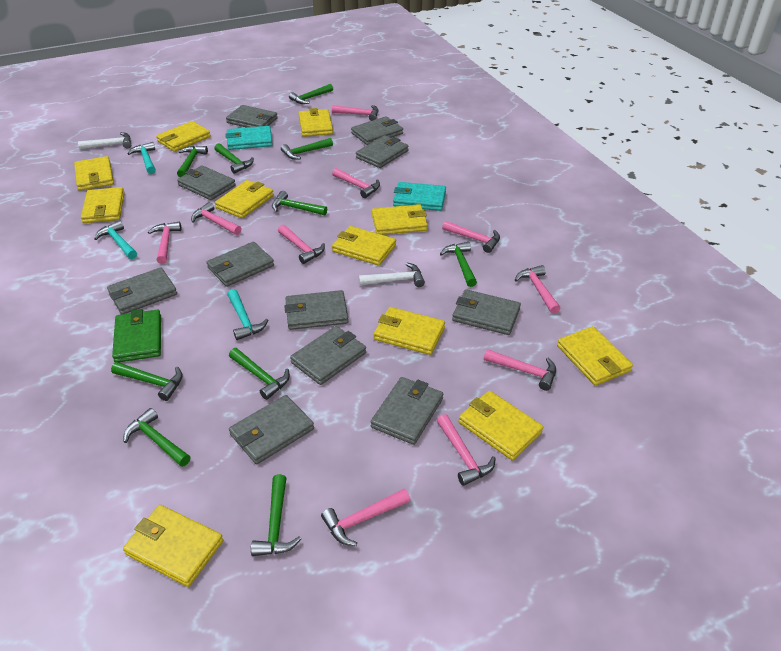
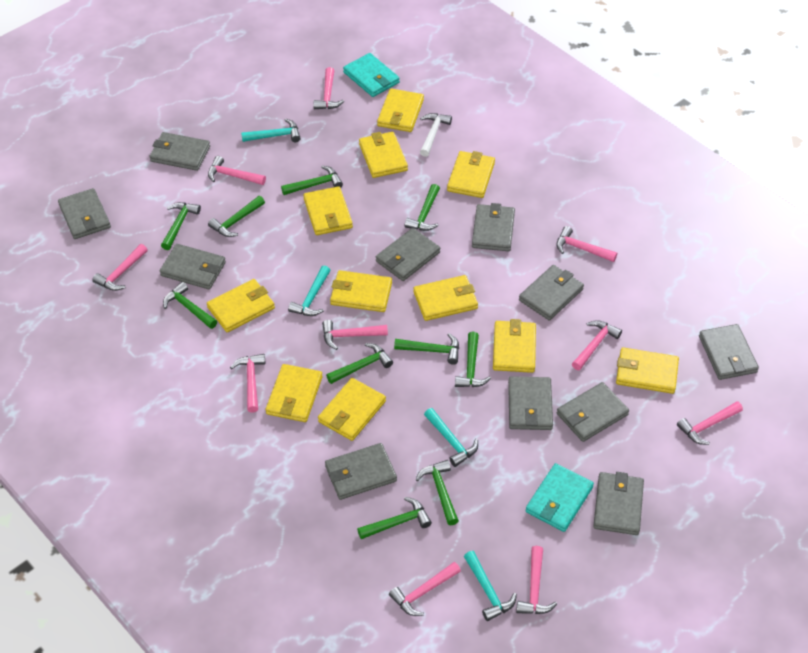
green wallet: 1 -> 0
turquoise hammer: 3 -> 4
white hammer: 2 -> 1

